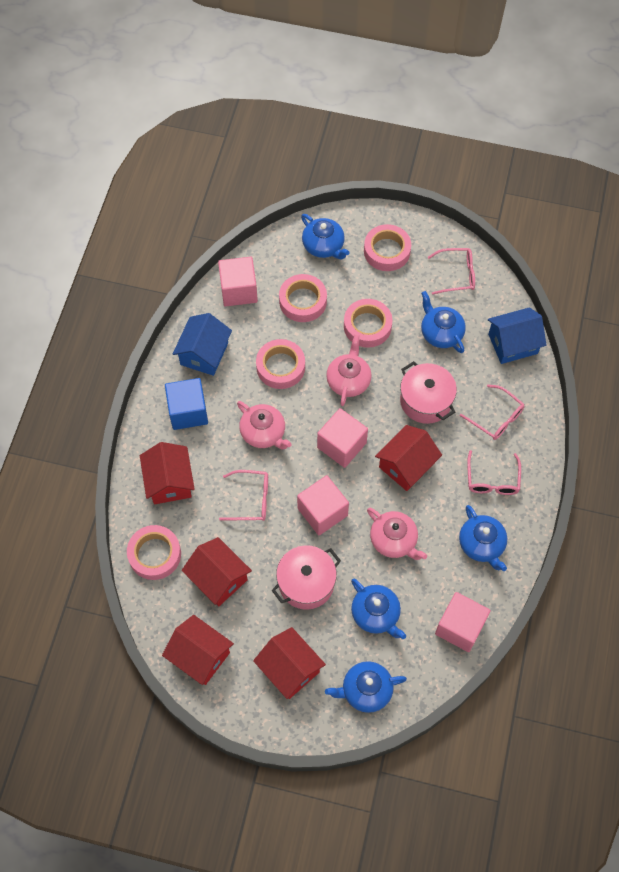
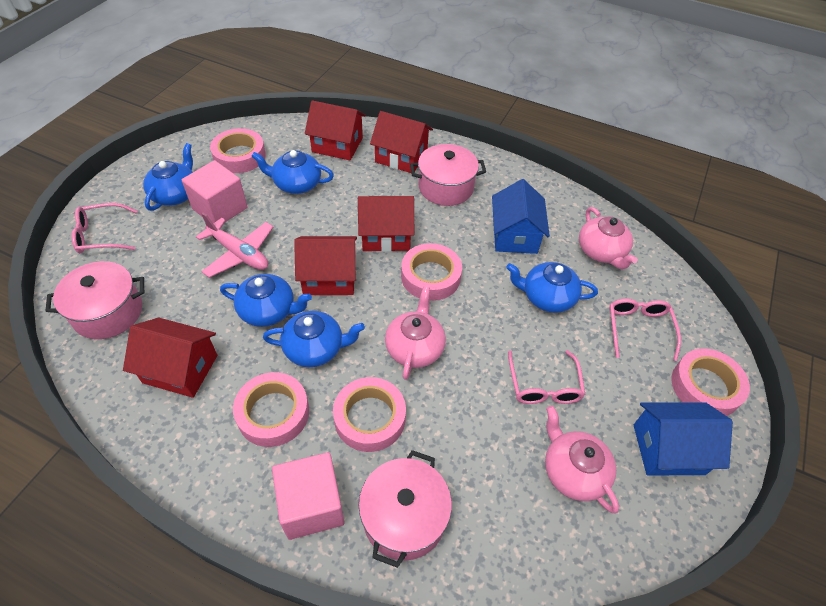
blue cube: 1 -> 0
pink cube: 4 -> 2
pink glasses: 4 -> 3
pink plane: 0 -> 1
pink pot: 2 -> 3

